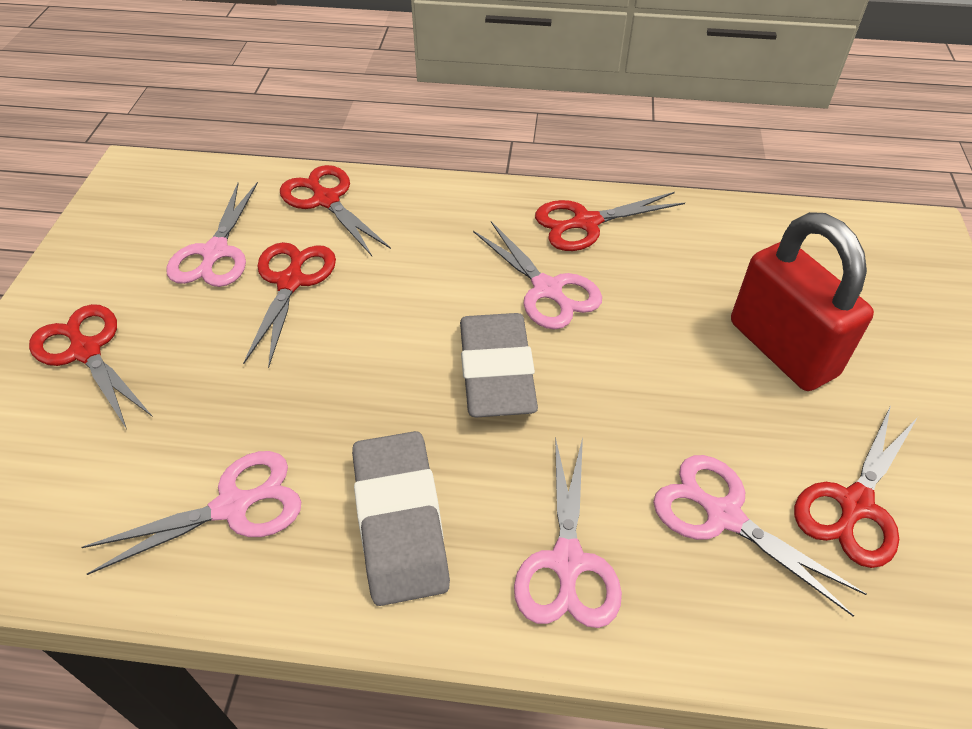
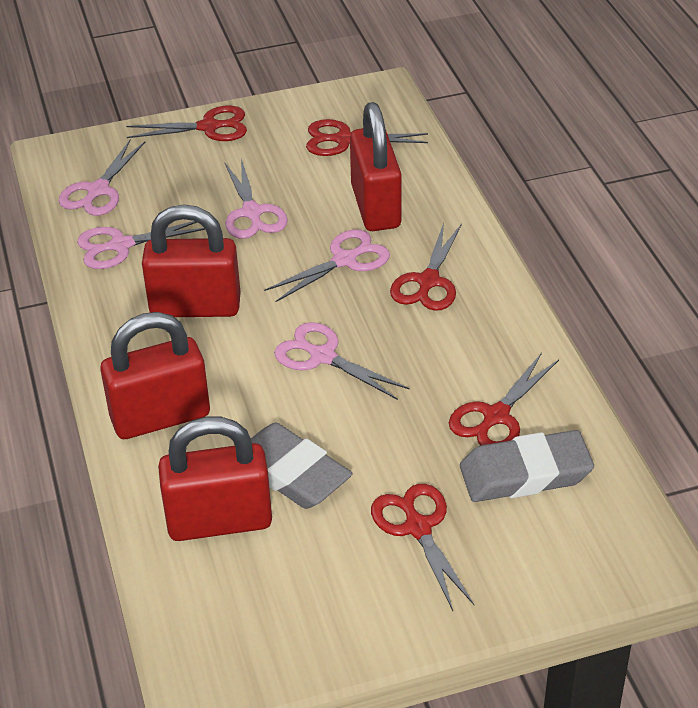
red padlock: 1 -> 4

